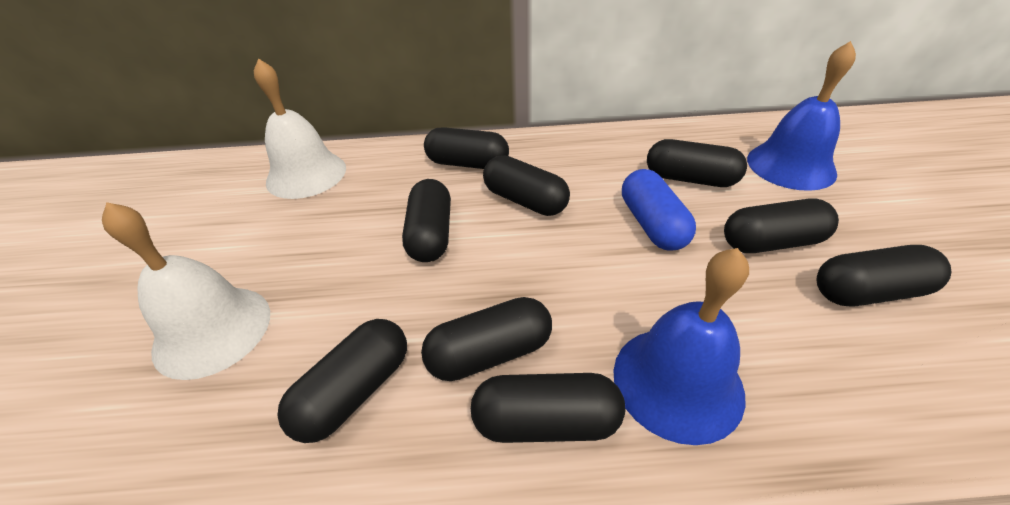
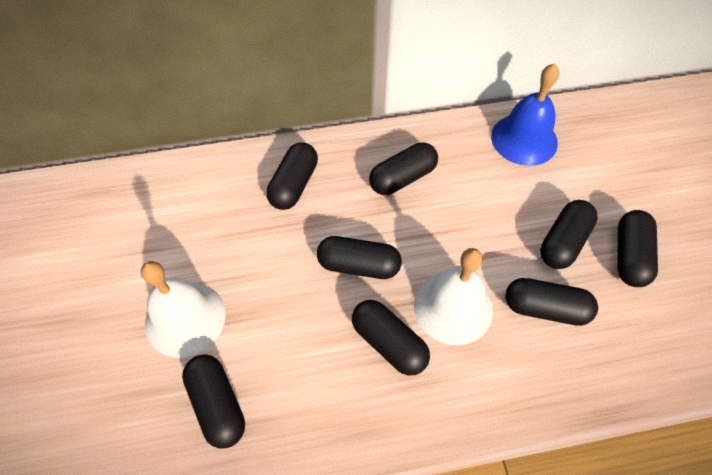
black capsule: 9 -> 8
blue bell: 2 -> 1
blue capsule: 1 -> 0

